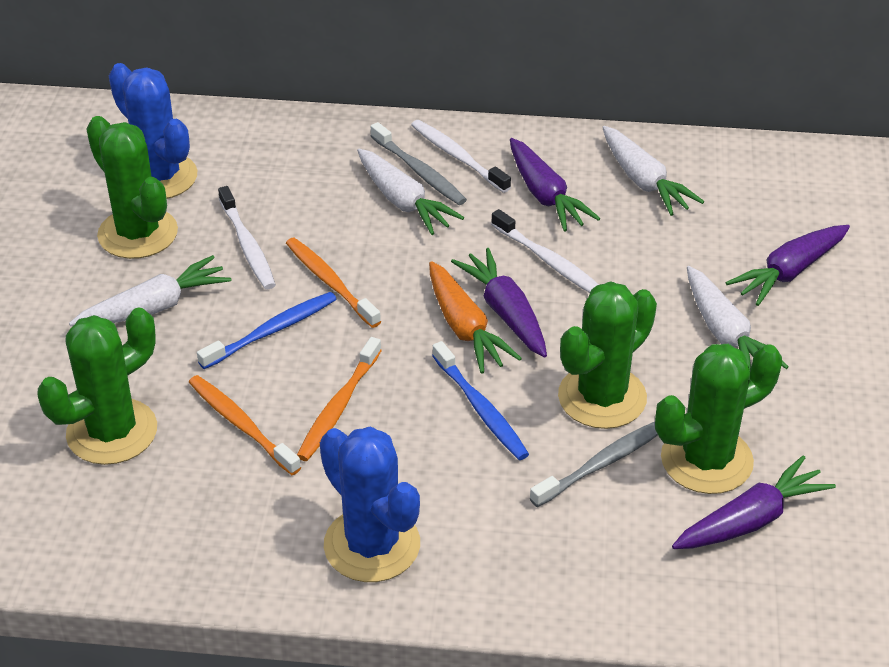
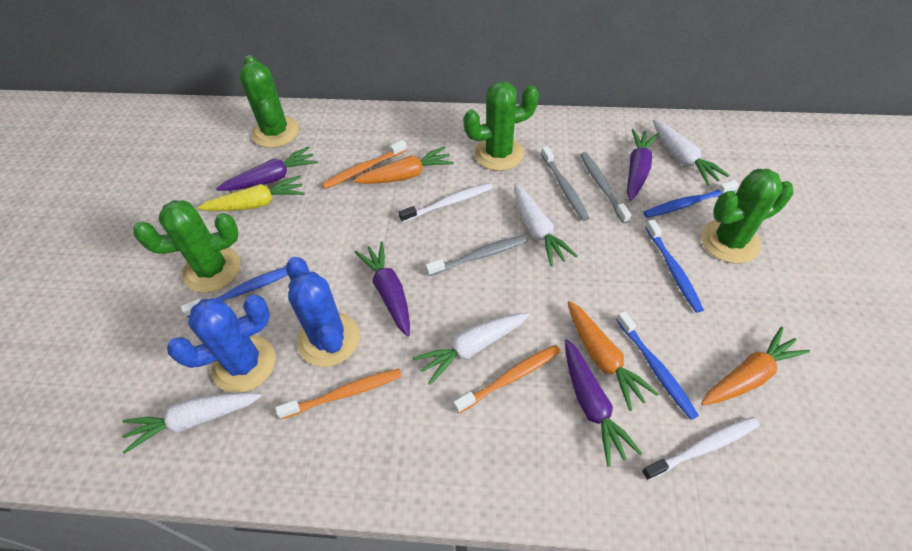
blue toothbrush: 2 -> 4
grey toothbrush: 2 -> 3
orange carrot: 1 -> 3
white toothbrush: 3 -> 2
yellow carrot: 0 -> 1

